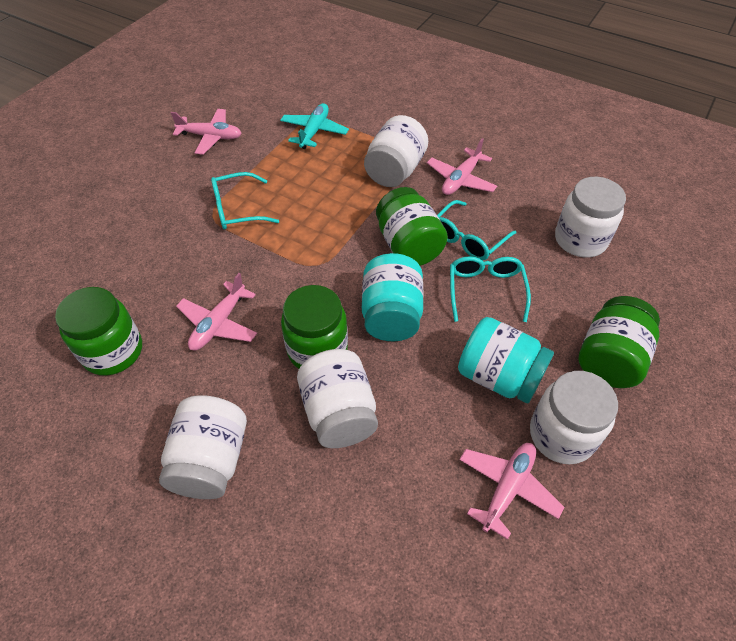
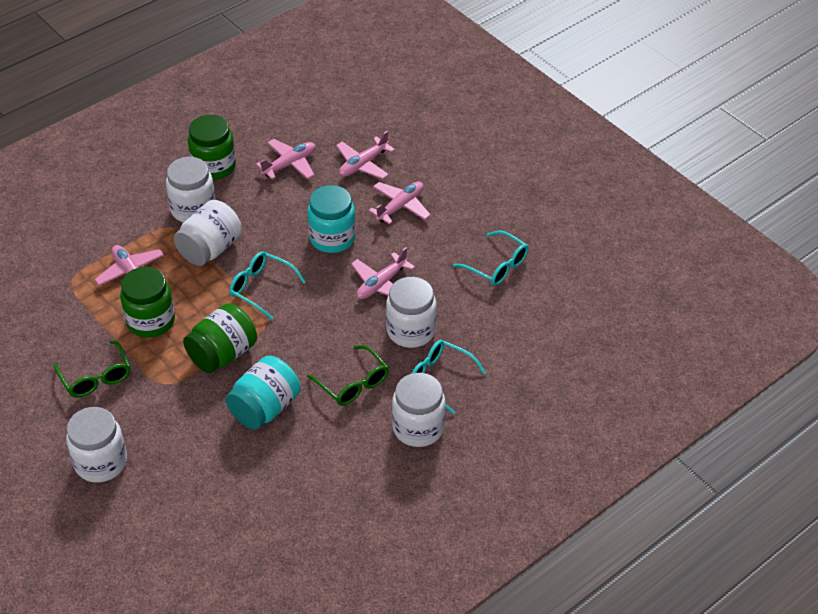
green glasses: 0 -> 2
green jar: 4 -> 3
pink plane: 4 -> 5
turquoise plane: 1 -> 0

